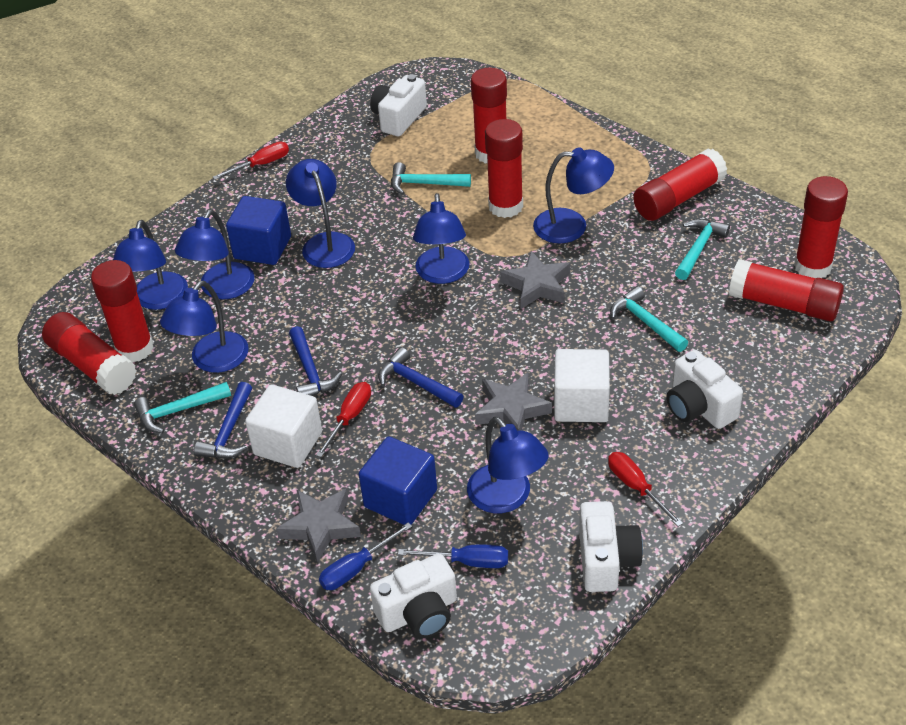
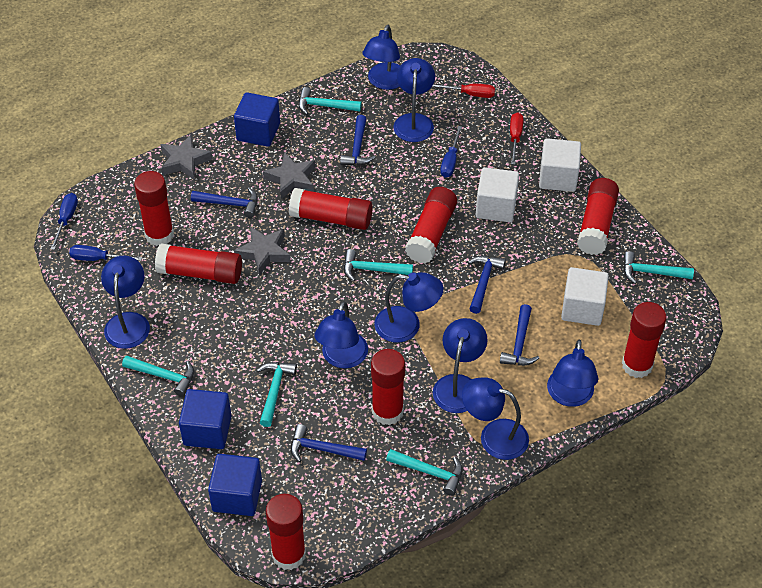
blue cube: 2 -> 3
blue hammer: 3 -> 5
blue lamp: 7 -> 8
blue screwdriver: 2 -> 3
red glue stick: 7 -> 8
red screwdriver: 3 -> 2
turquoise hammer: 4 -> 6
white camera: 4 -> 0
white cube: 2 -> 3

